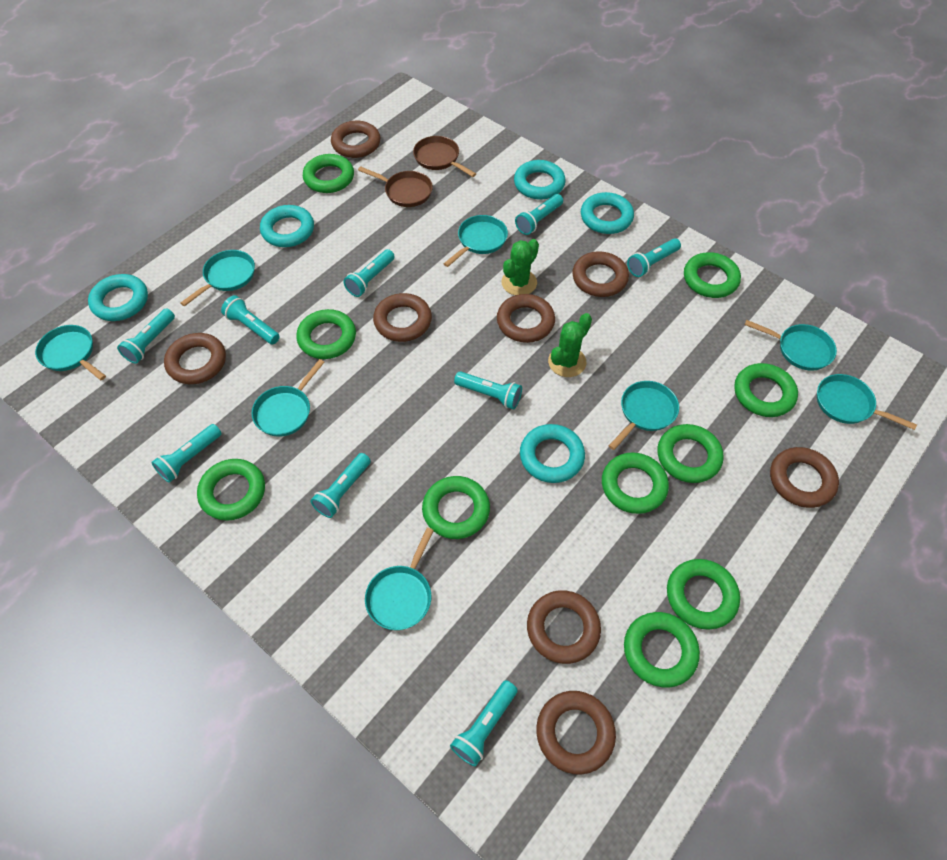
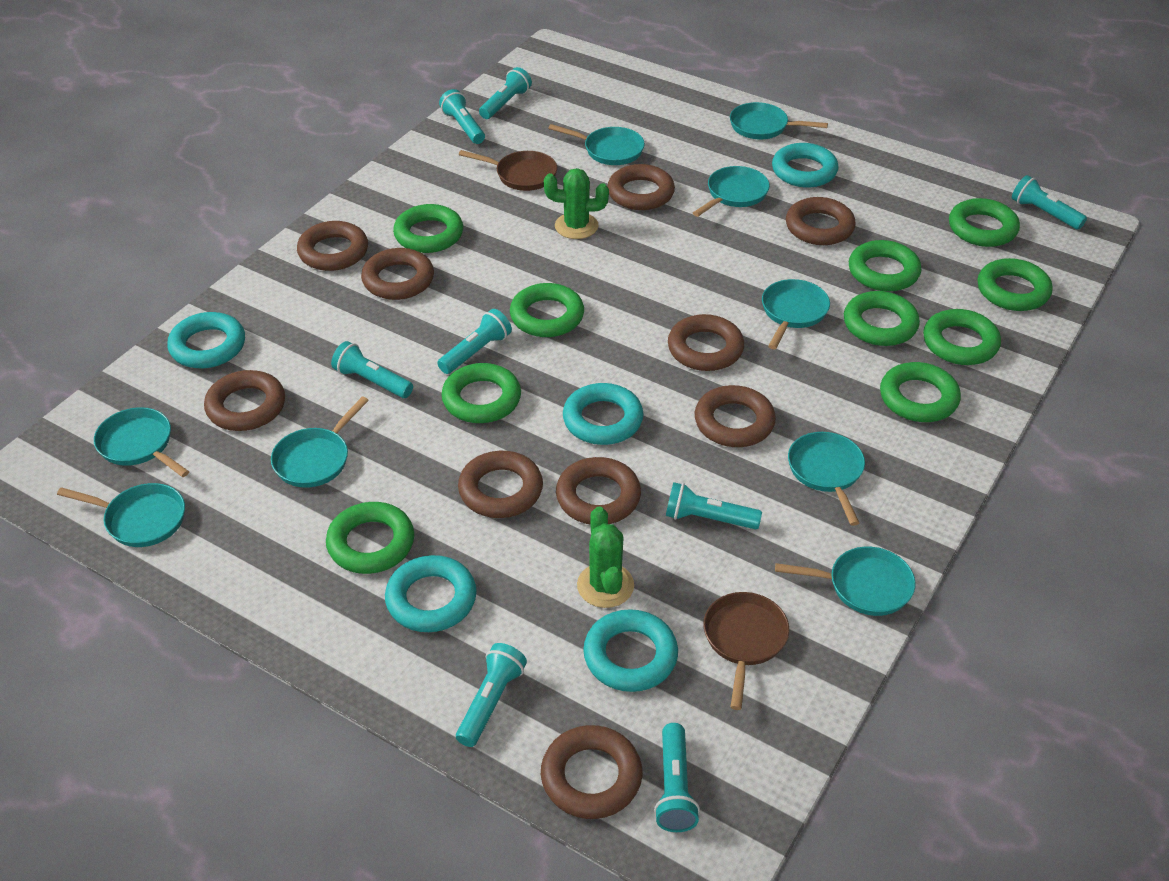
brown ring: 8 -> 10
turquoise flashlight: 9 -> 8
turquoise pan: 8 -> 9

